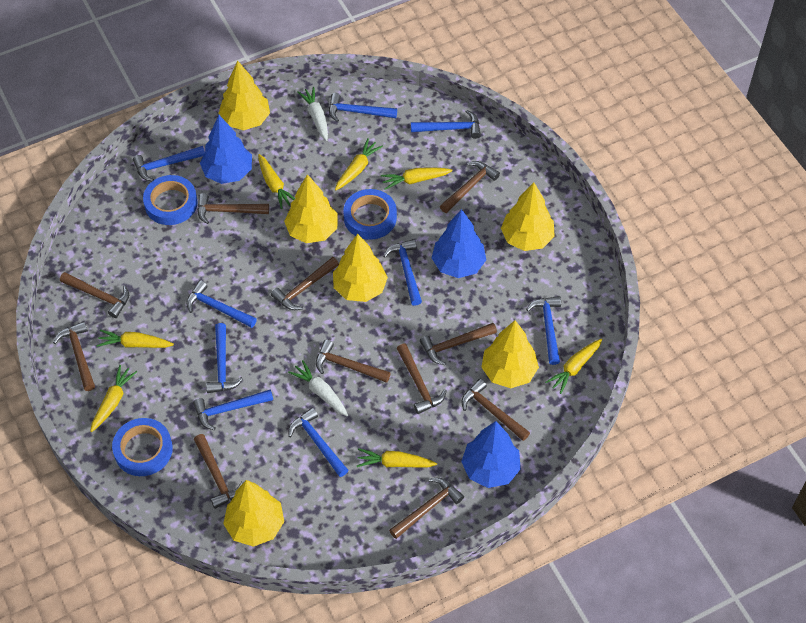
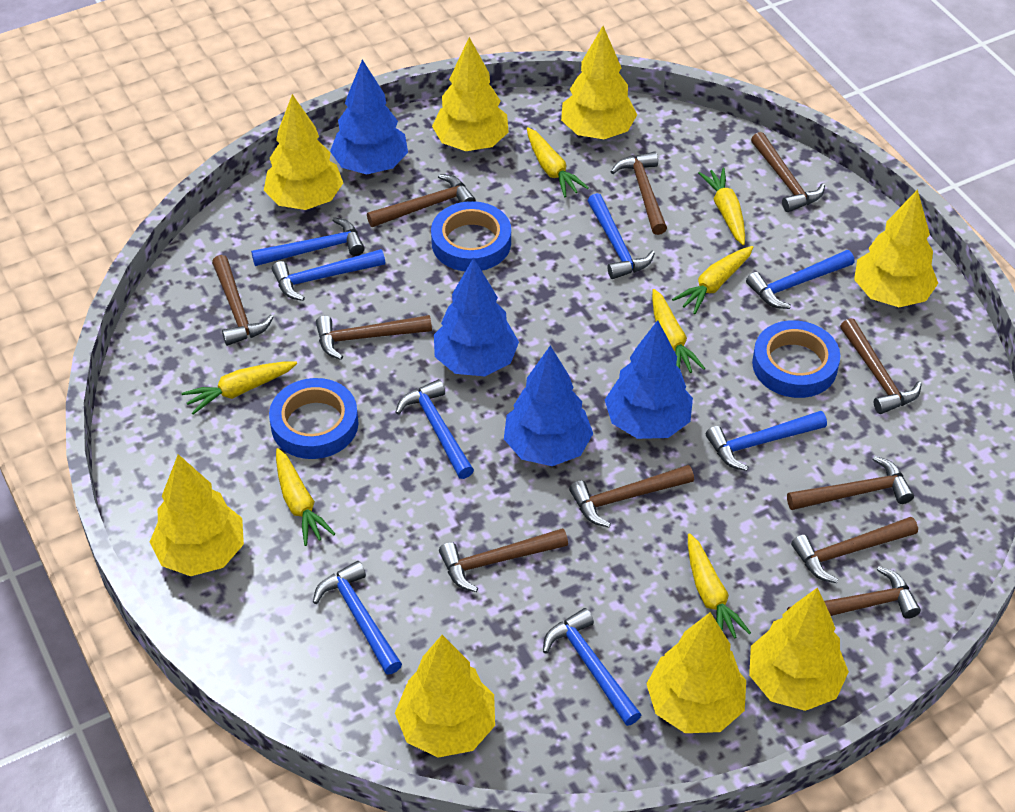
blue hammer: 9 -> 8
blue tree: 3 -> 4
white carrot: 2 -> 0
yellow tree: 6 -> 8

